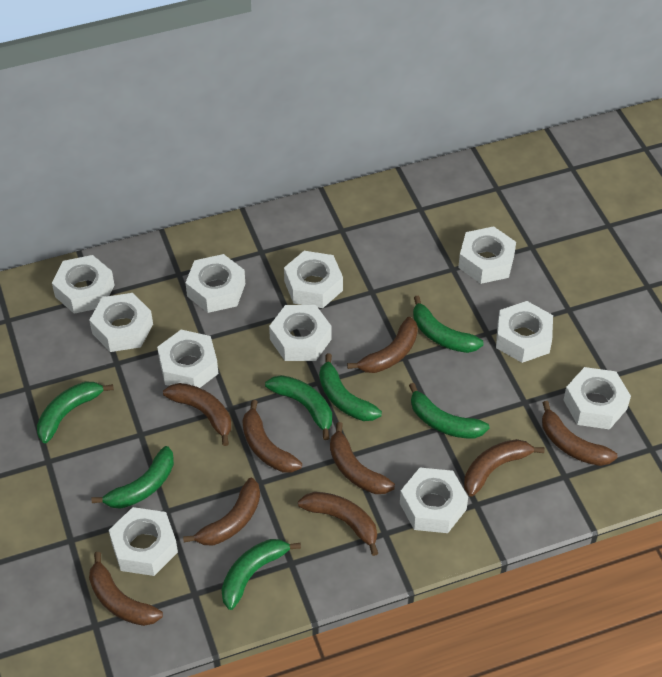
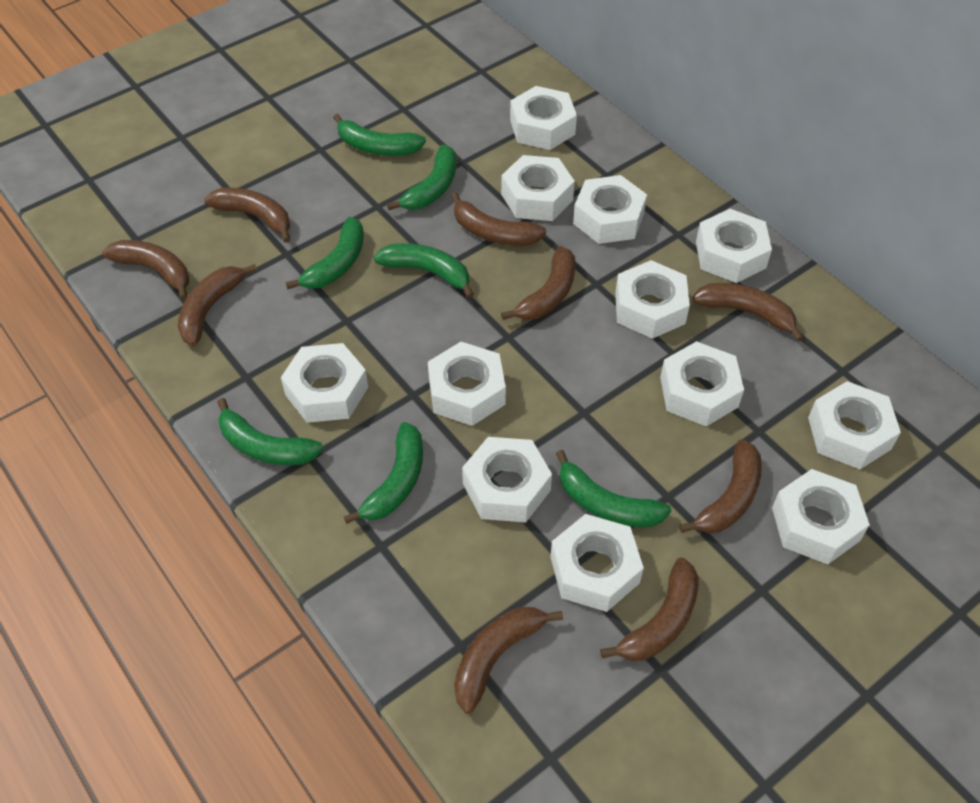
white nut: 11 -> 12

